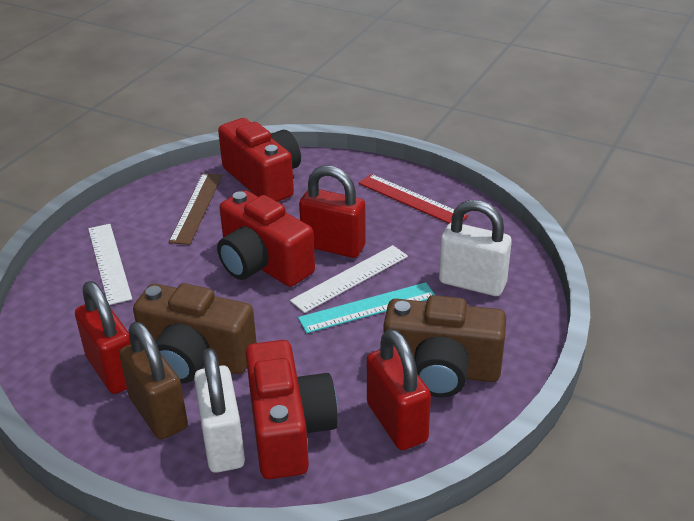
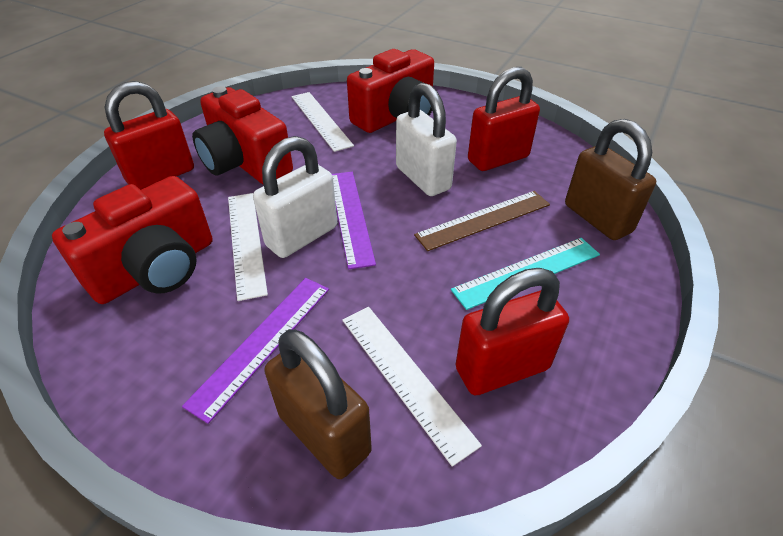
brown camera: 2 -> 0
brown padlock: 1 -> 2
purple ruler: 0 -> 2
red ruler: 1 -> 0
white ruler: 2 -> 3

